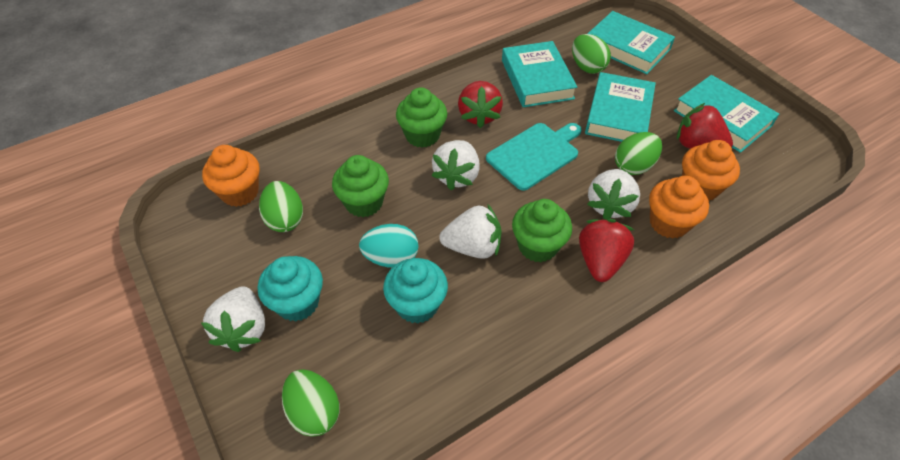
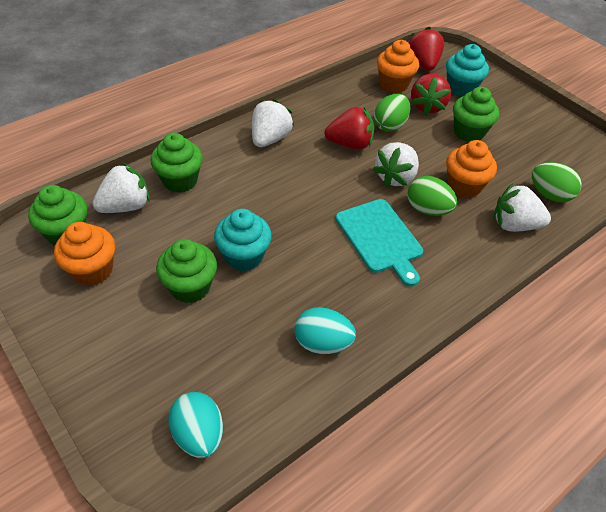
green cupcake: 3 -> 4
green egg: 4 -> 3
turquoise book: 4 -> 0
turquoise egg: 1 -> 2

